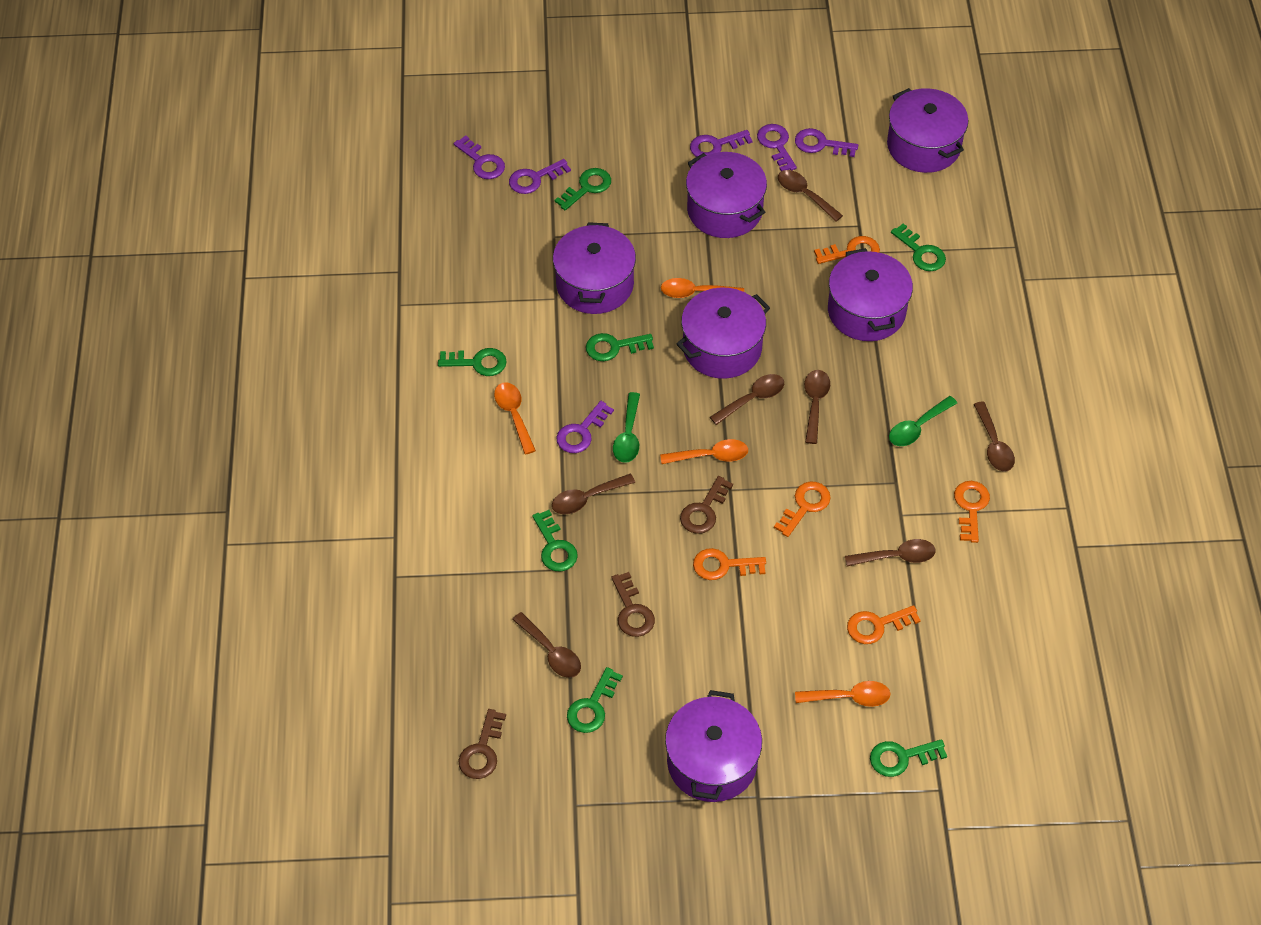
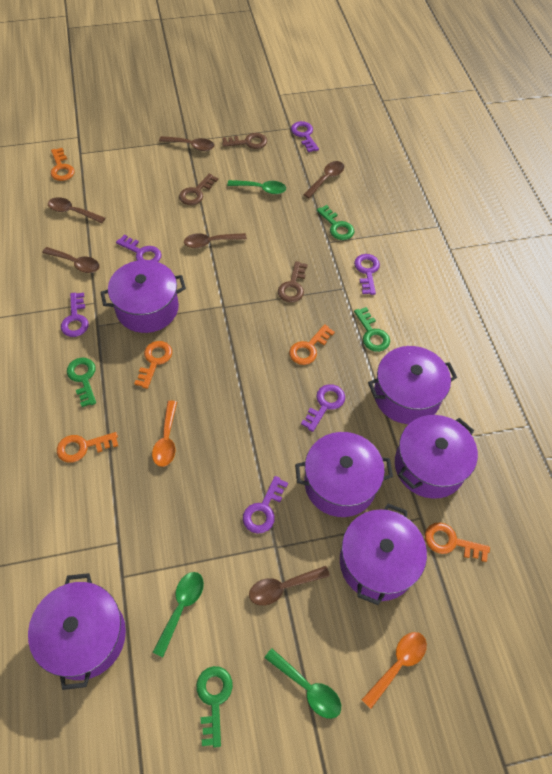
brown spoon: 7 -> 6
green key: 7 -> 4
green spoon: 2 -> 3
orange spoon: 4 -> 2

